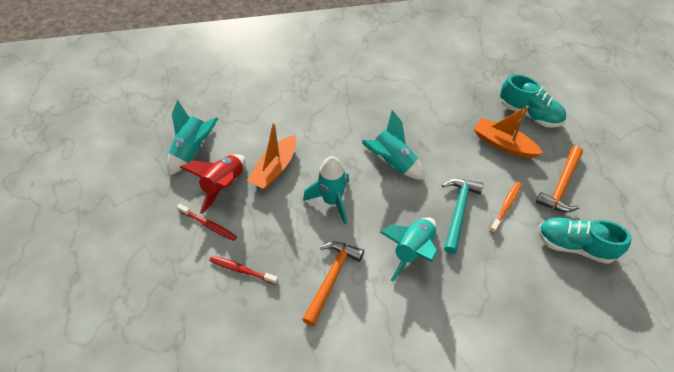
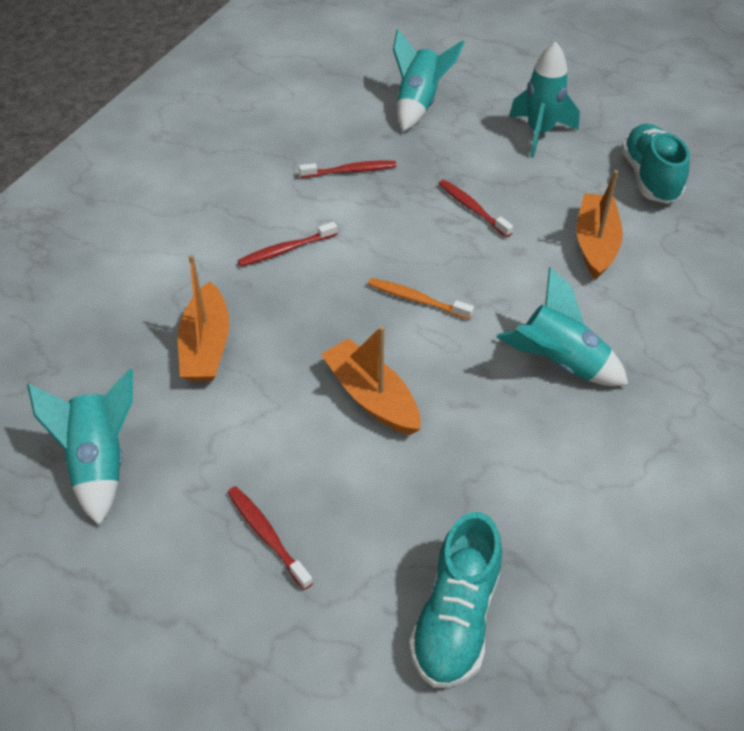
orange boat: 2 -> 3
orange hammer: 2 -> 0
red rocket: 1 -> 0
red toothbrush: 2 -> 4
turquoise hammer: 1 -> 0

